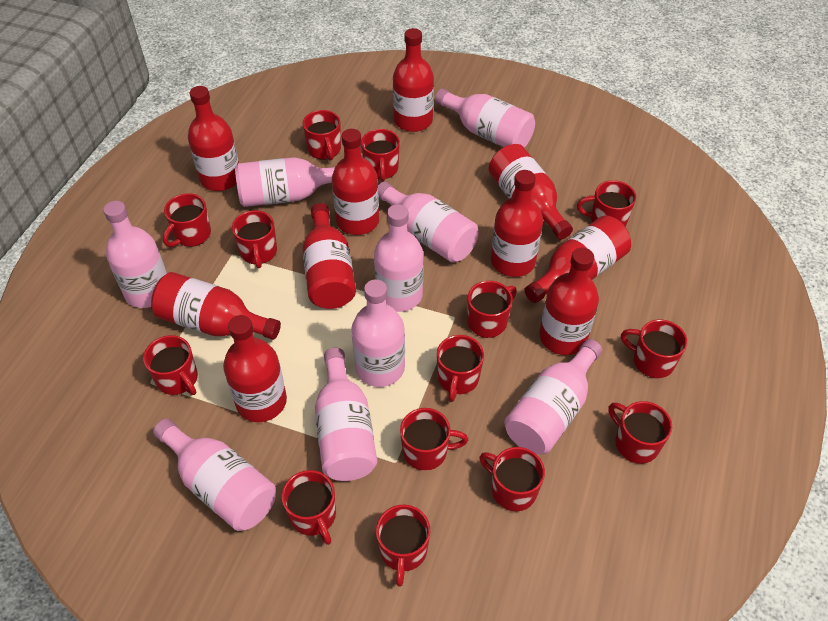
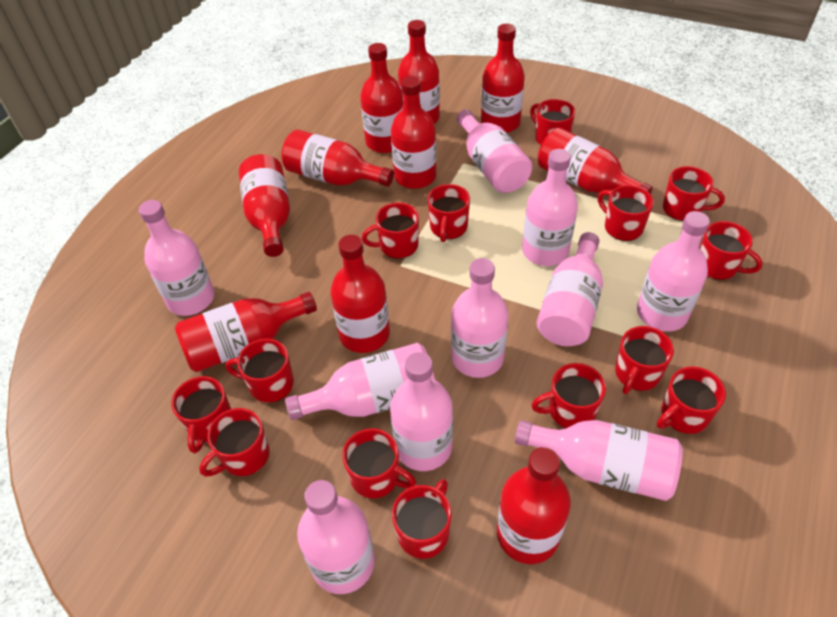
pink bottle: 9 -> 10

